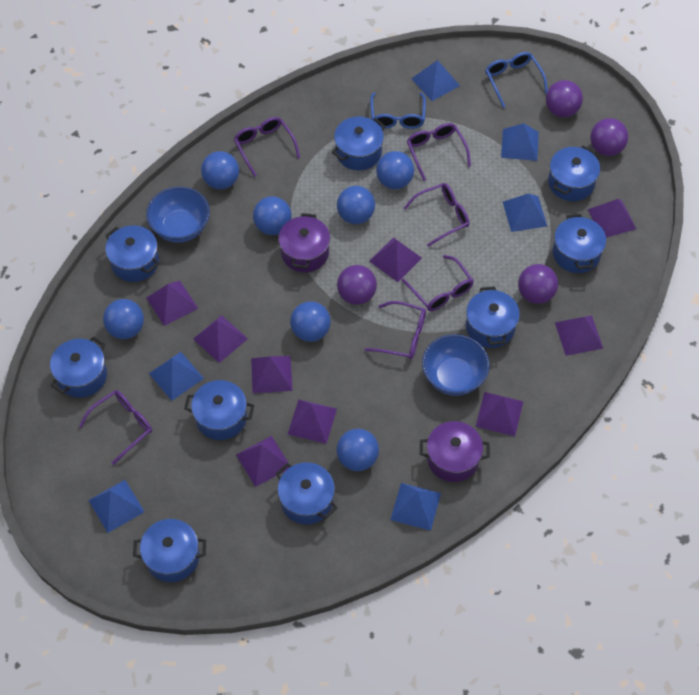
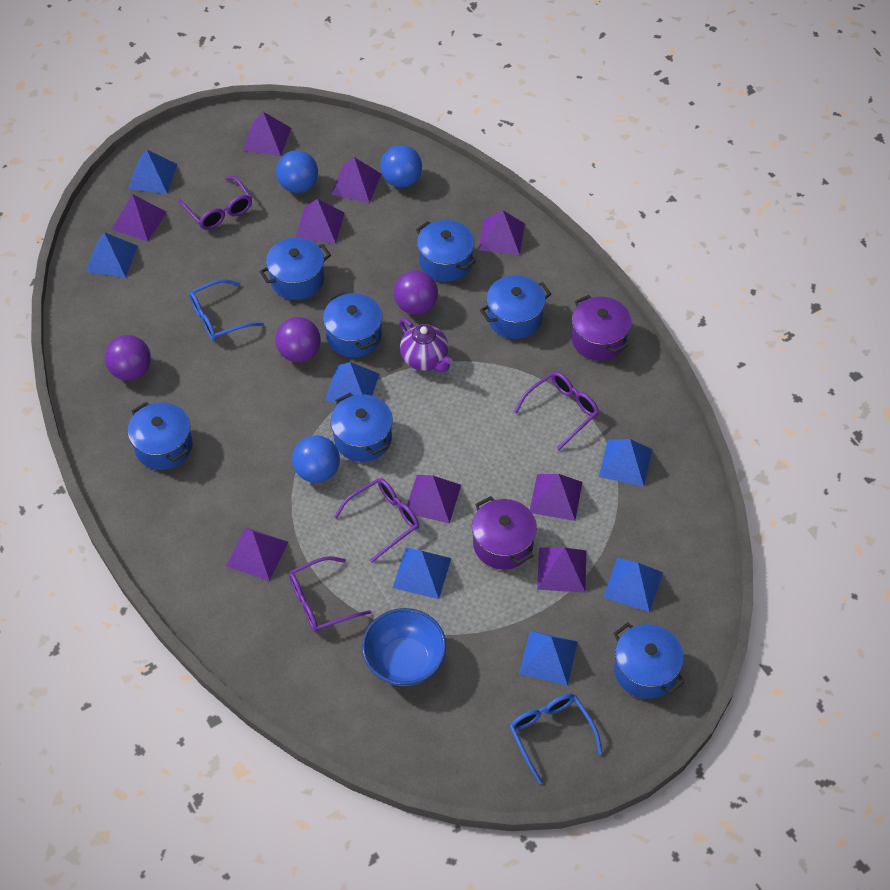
blue ball: 7 -> 3
blue bowl: 2 -> 1
blue pot: 9 -> 7
blue pyramid: 6 -> 7
purple ball: 4 -> 3
purple glasses: 6 -> 4
purple teapot: 0 -> 1

